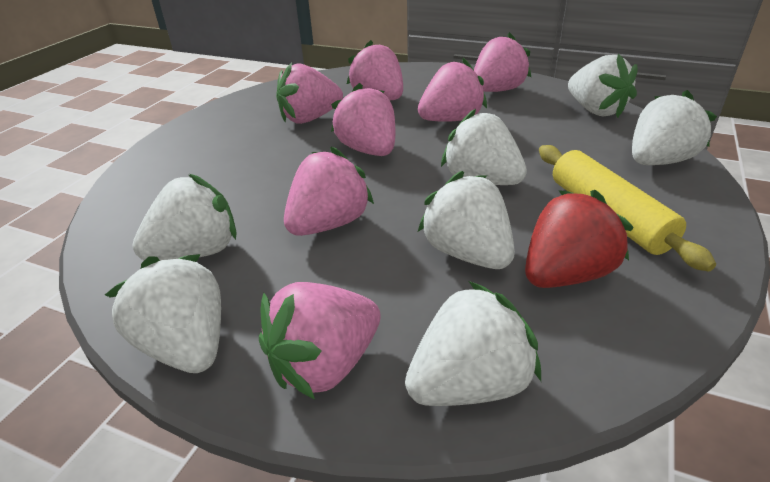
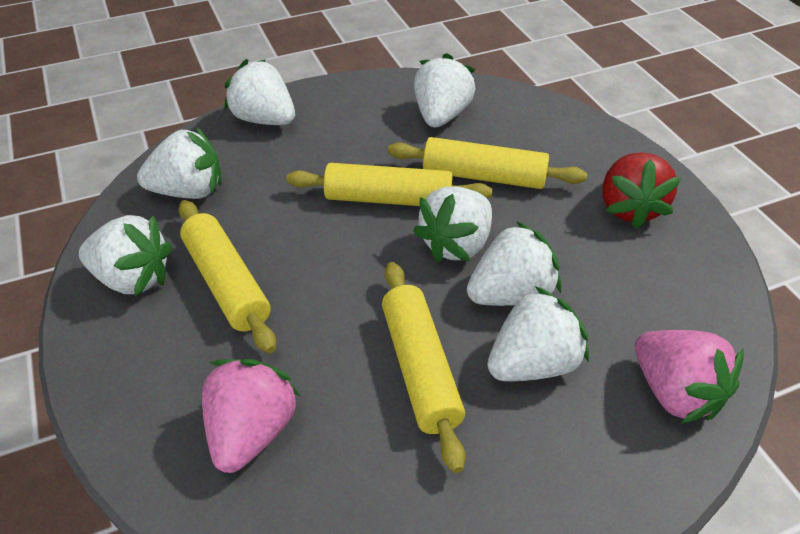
pink strawberry: 7 -> 2
yellow rolling pin: 1 -> 4

